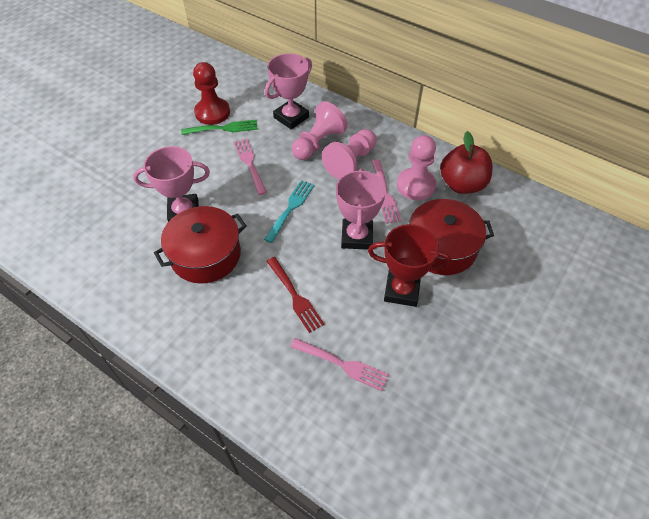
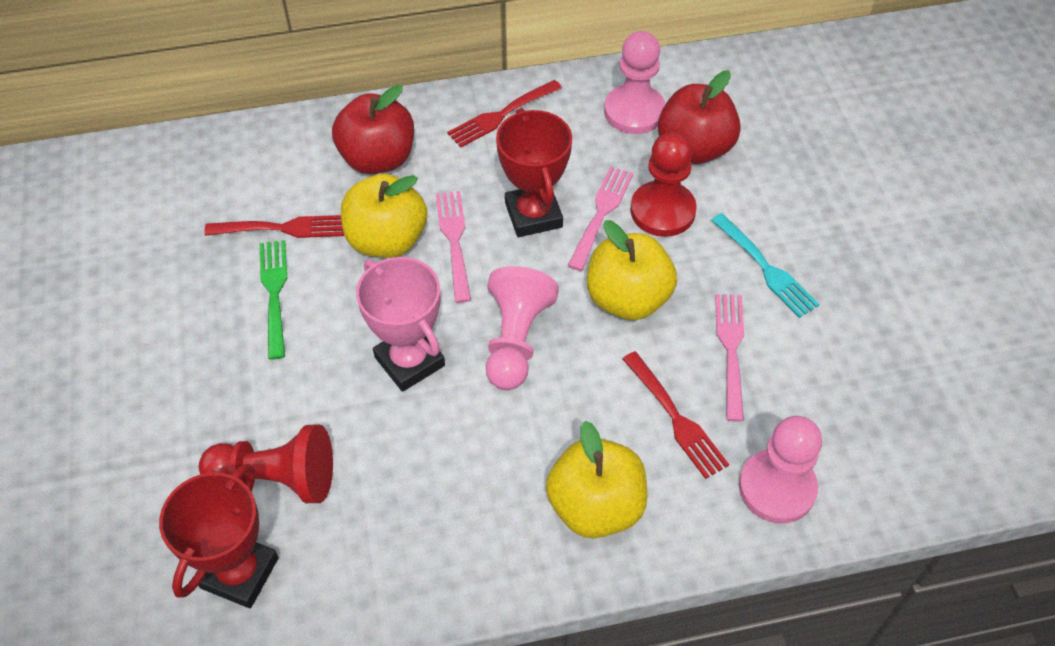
pink trophy: 3 -> 1
red apple: 1 -> 2
red fork: 1 -> 3
red pawn: 1 -> 2
red pot: 2 -> 0
red trophy: 1 -> 2
yellow apple: 0 -> 3

